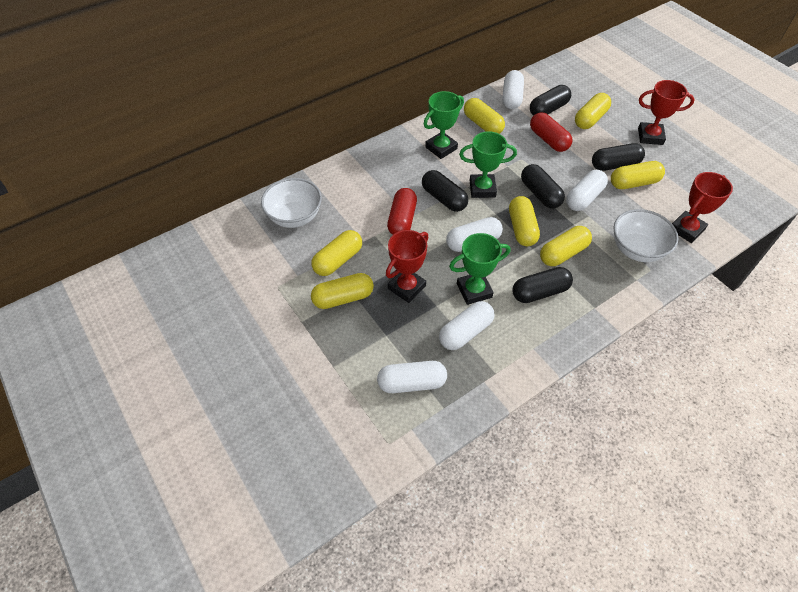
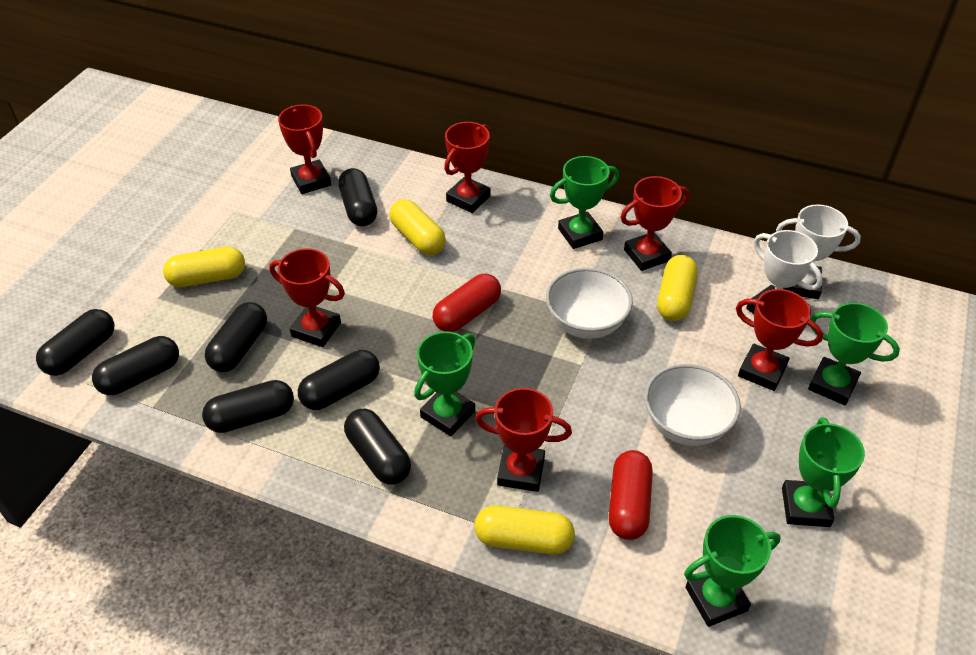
black capsule: 5 -> 7
green trophy: 3 -> 5
red trophy: 3 -> 6
white capsule: 5 -> 0
white trophy: 0 -> 2
yellow capsule: 7 -> 4

